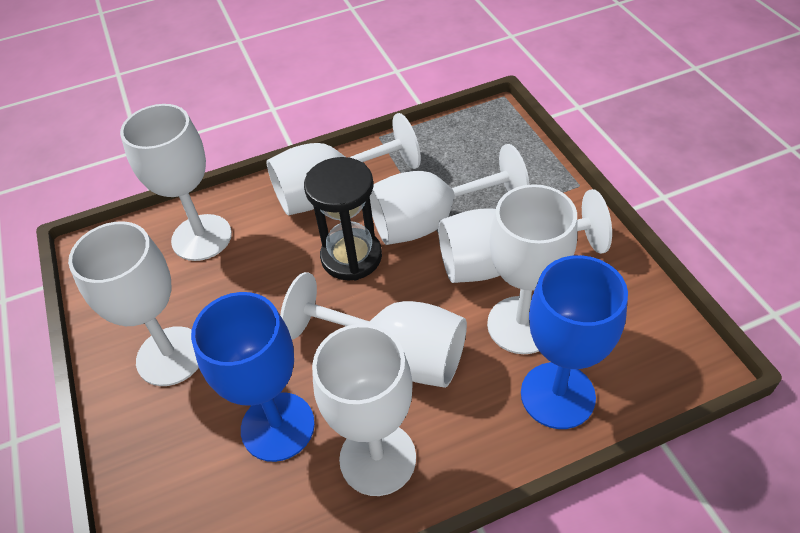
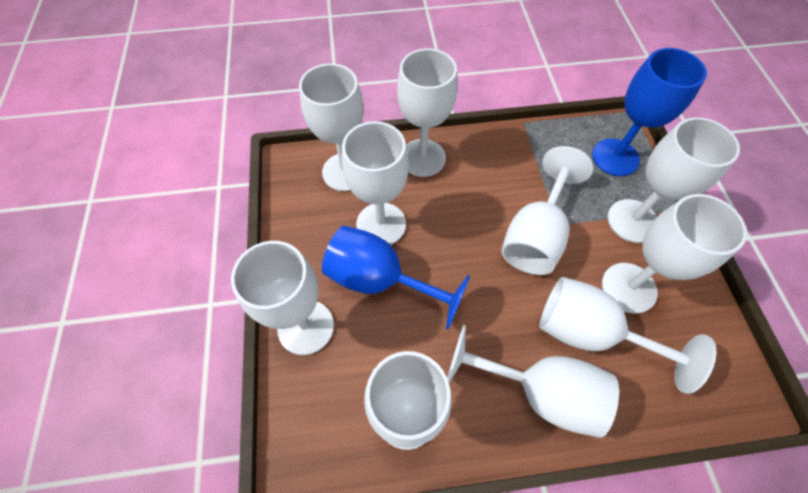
black hourglass: 1 -> 0
white goblet: 8 -> 10

